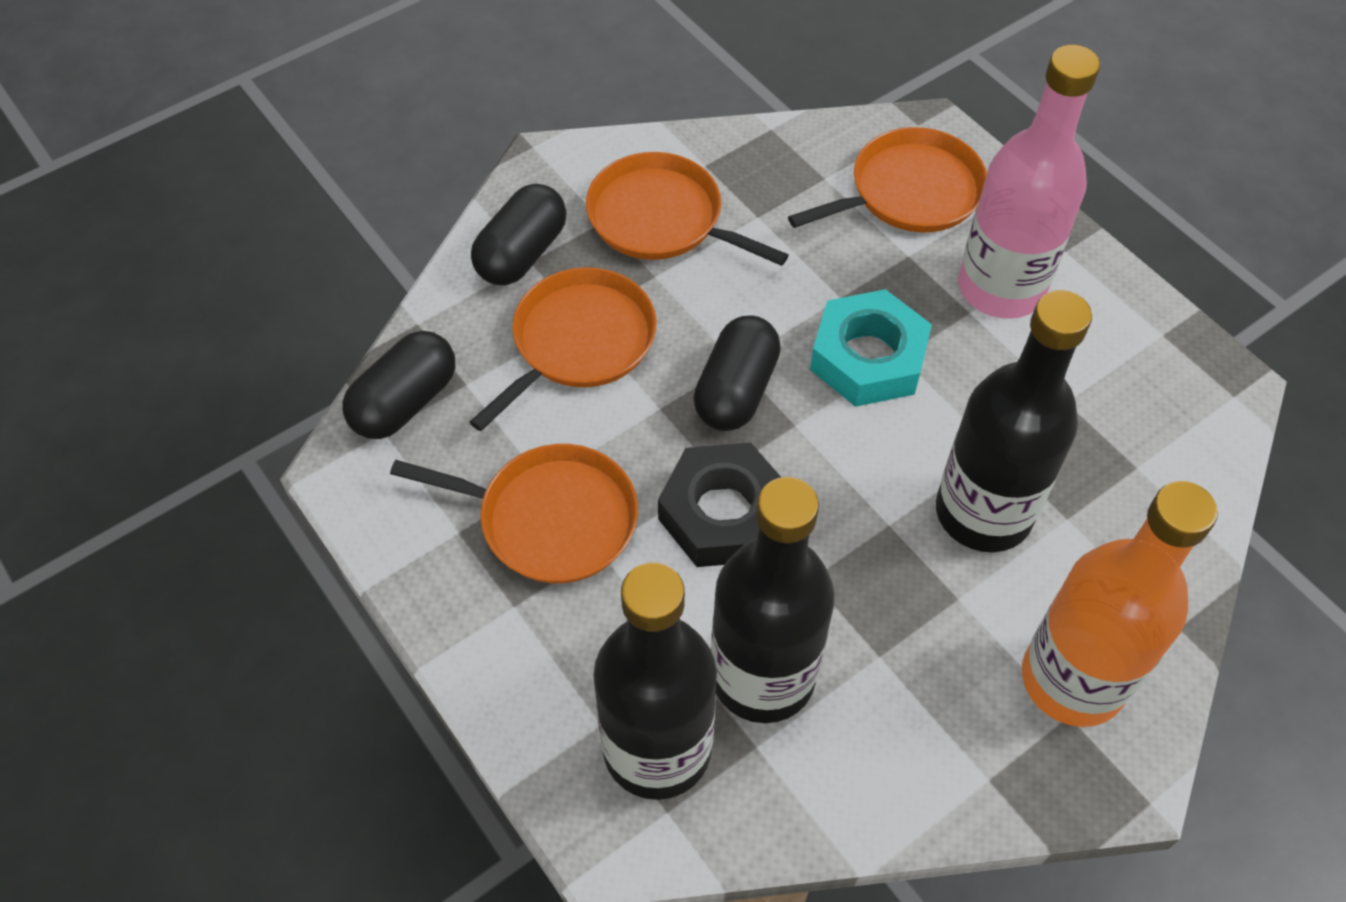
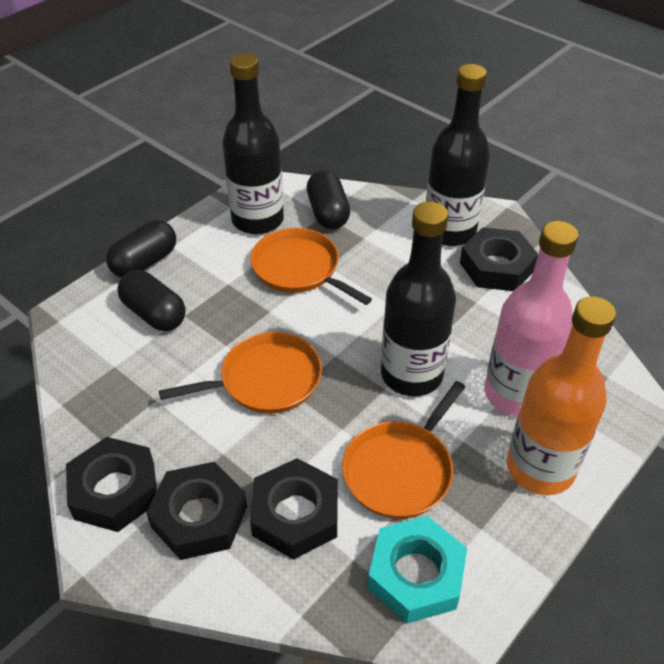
black nut: 1 -> 4
orange pan: 4 -> 3

